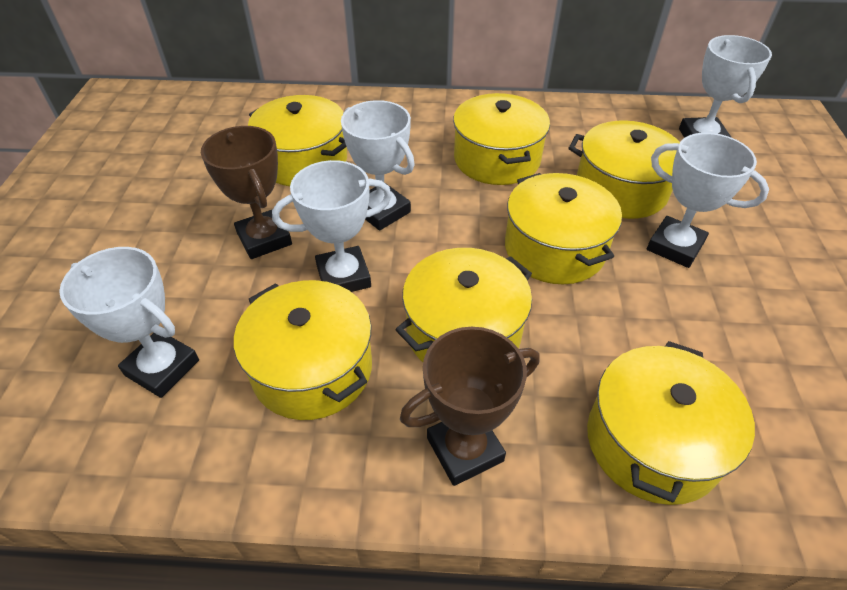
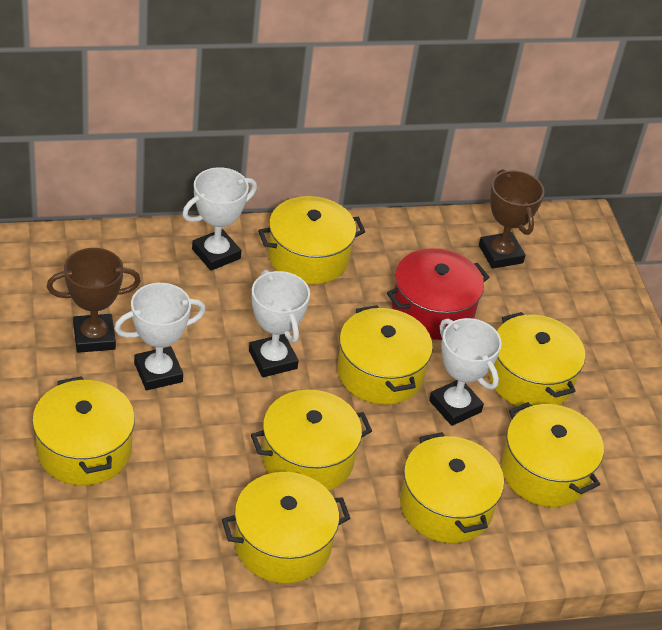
red pot: 0 -> 1
white trophy: 5 -> 4
yellow pot: 7 -> 8

